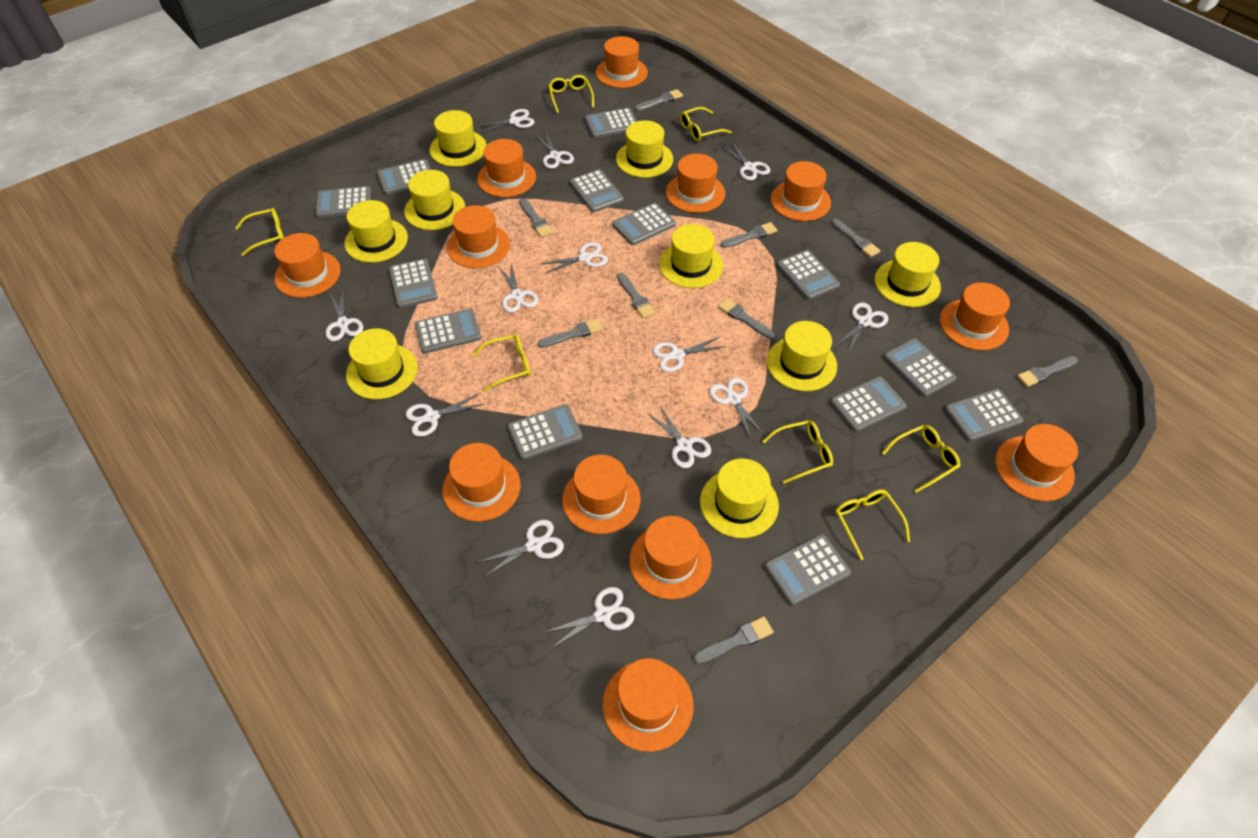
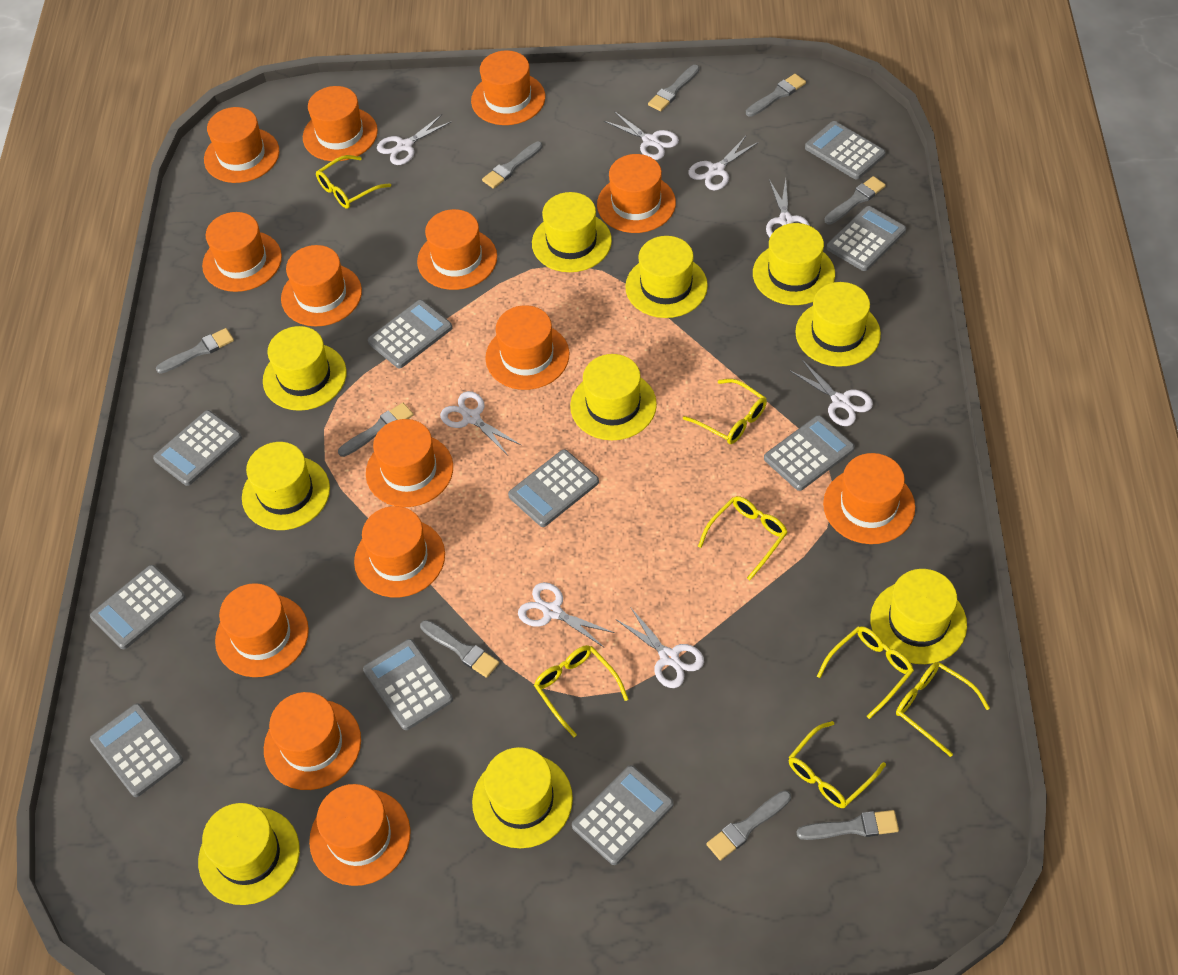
grey calculator: 13 -> 10
orange hat: 12 -> 14
white scissors: 13 -> 8
yellow hat: 9 -> 10

